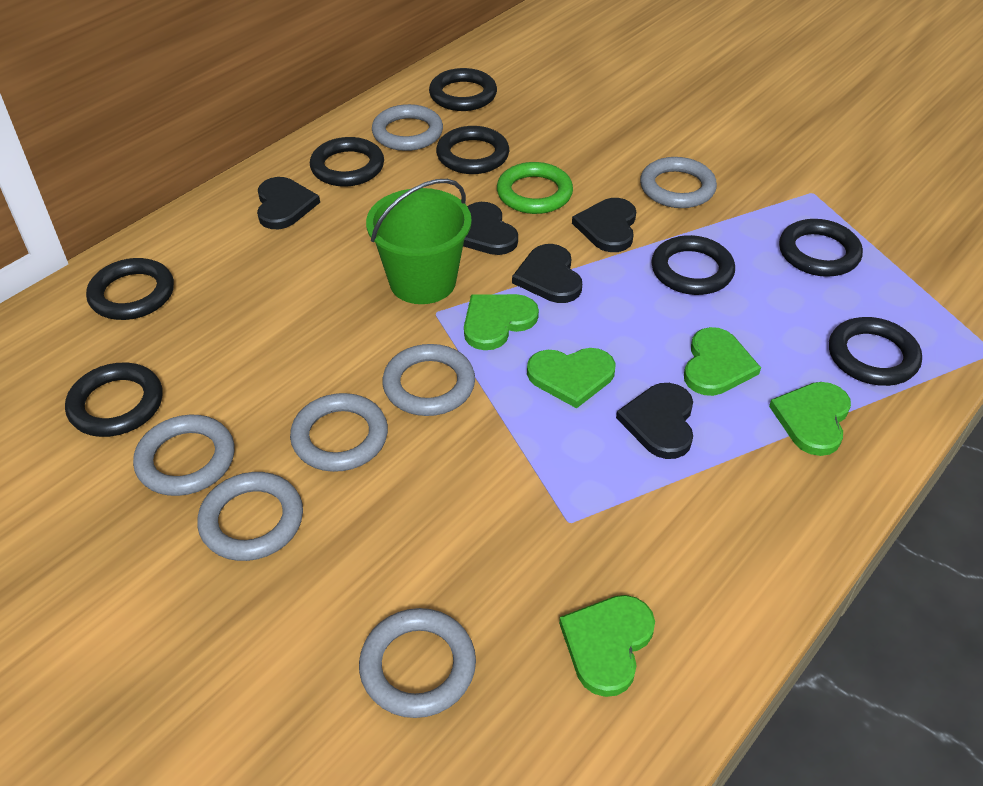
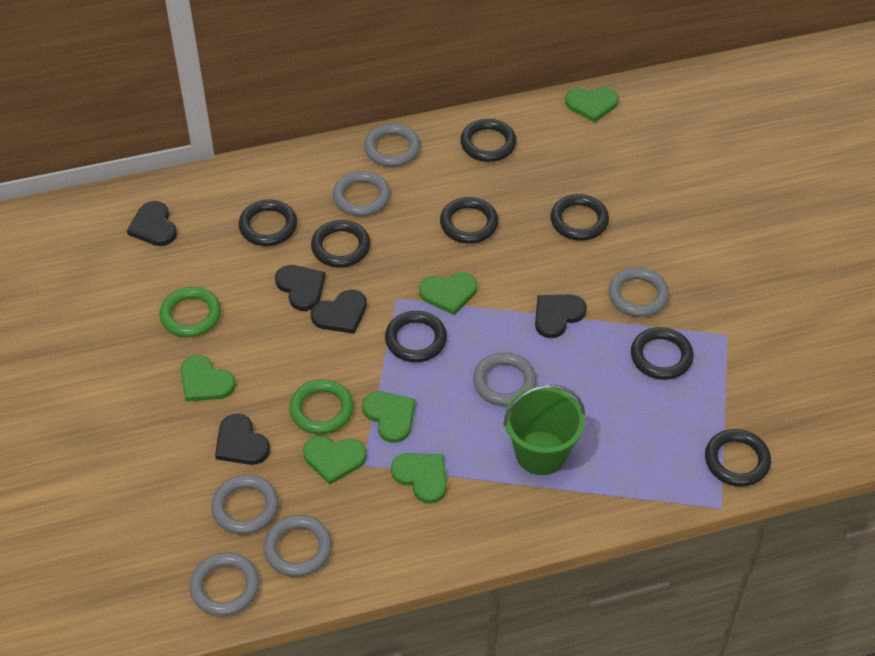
green heart: 5 -> 6
green ring: 1 -> 2

